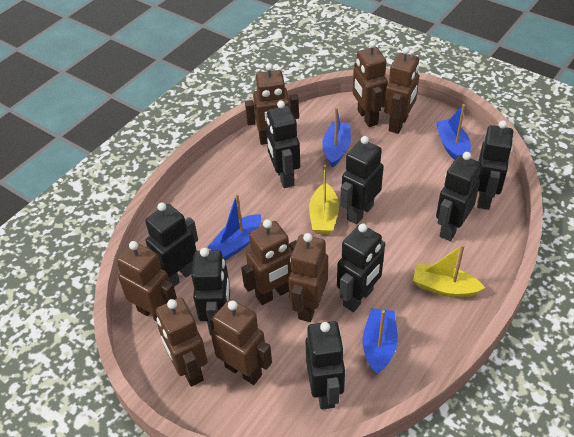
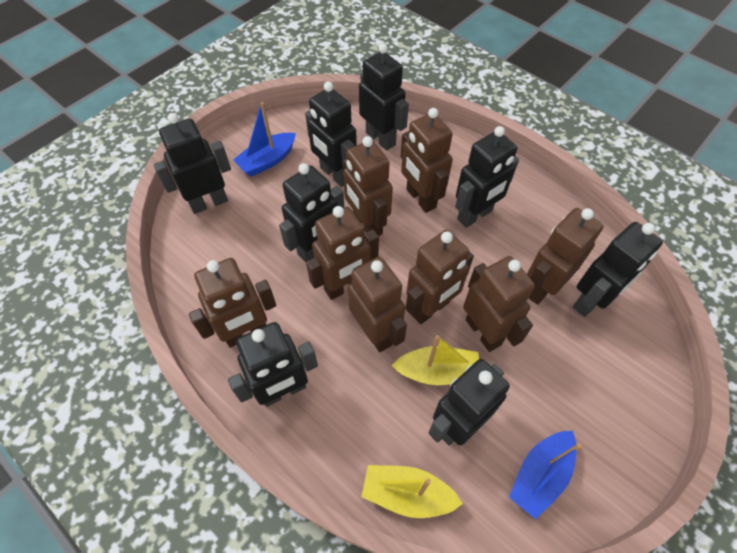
blue boat: 4 -> 2

